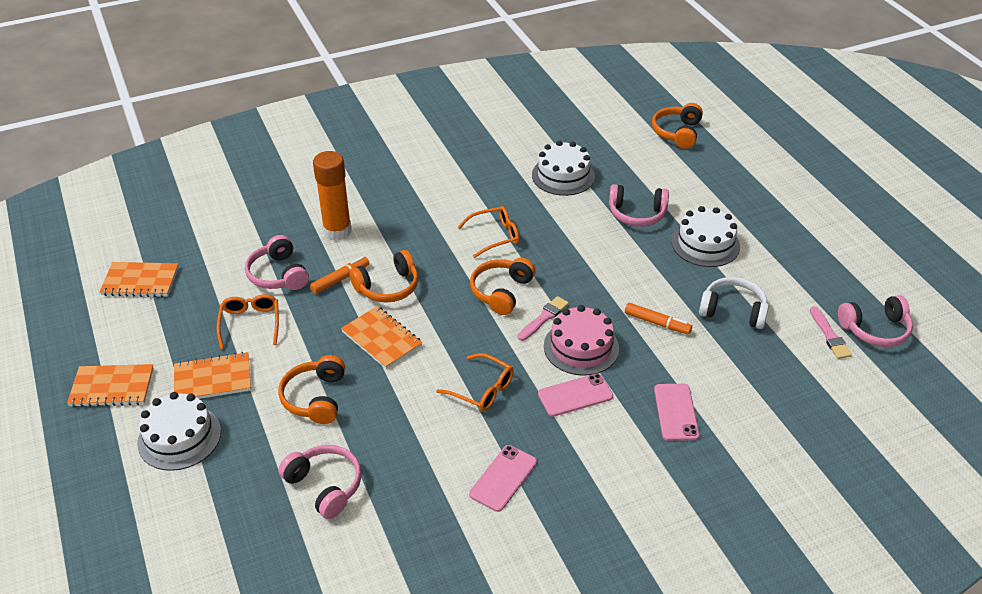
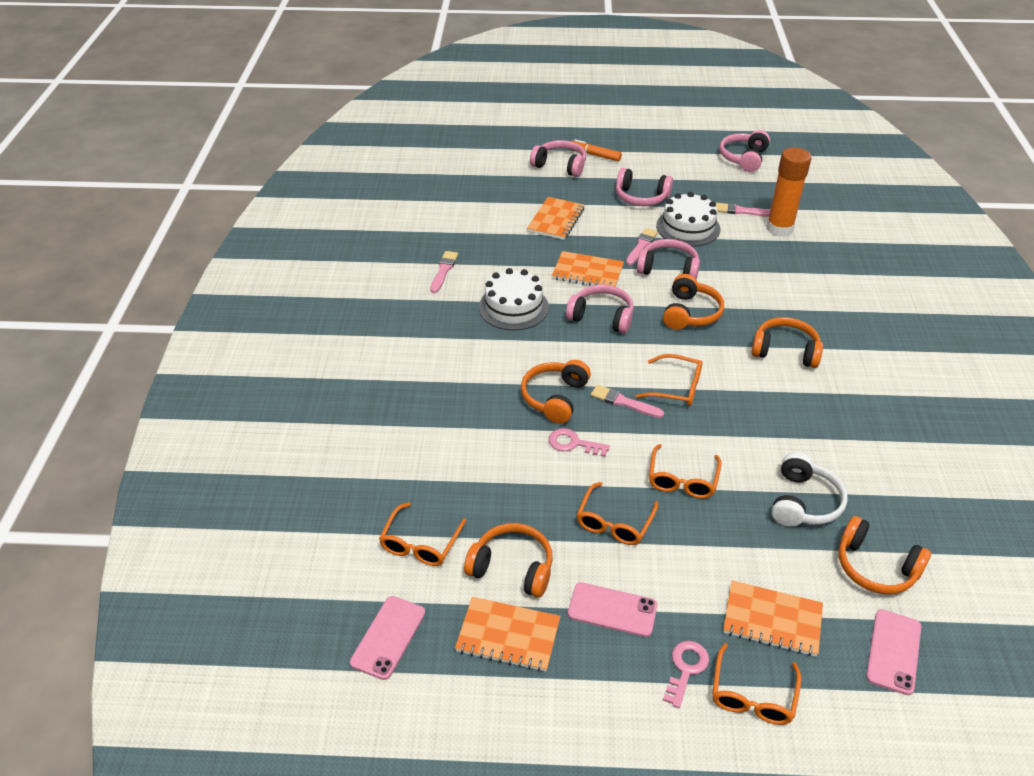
orange glasses: 3 -> 5
orange headphones: 4 -> 5
orange marker: 2 -> 1
pink brush: 2 -> 4
pink cake: 1 -> 0
pink headphones: 4 -> 5
pink key: 0 -> 2
white cake: 3 -> 2

